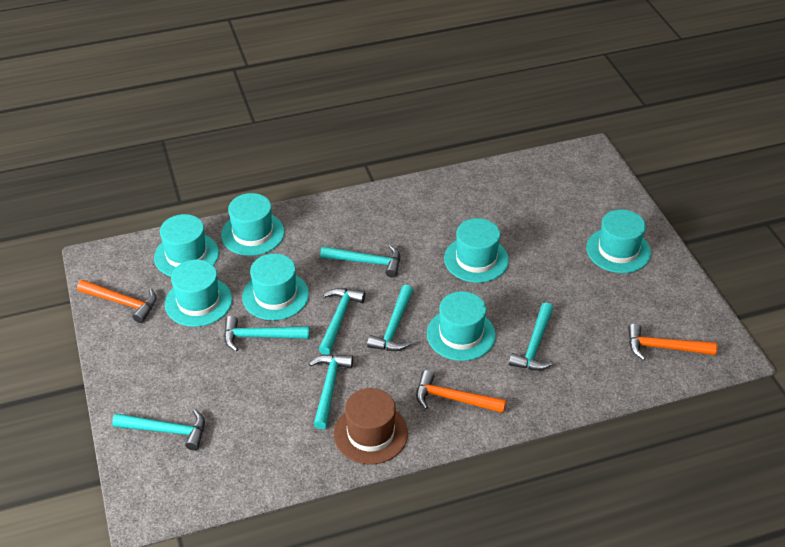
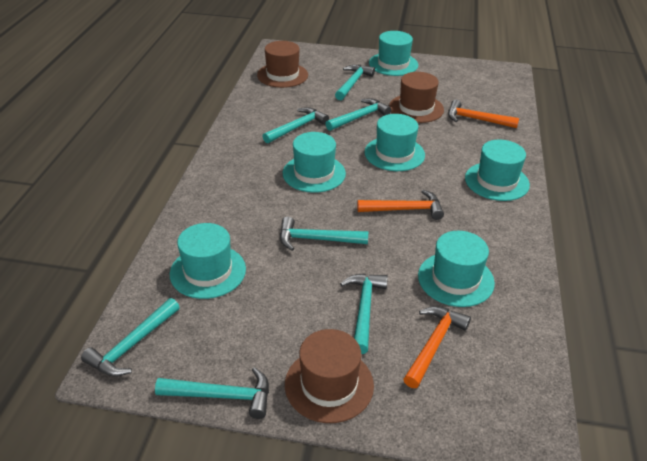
brown hat: 1 -> 3
turquoise hat: 7 -> 6

